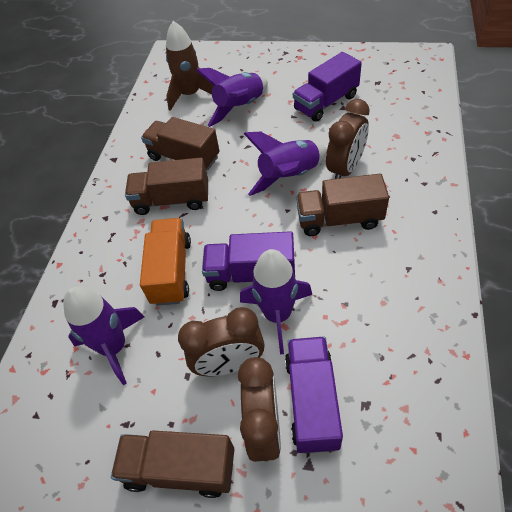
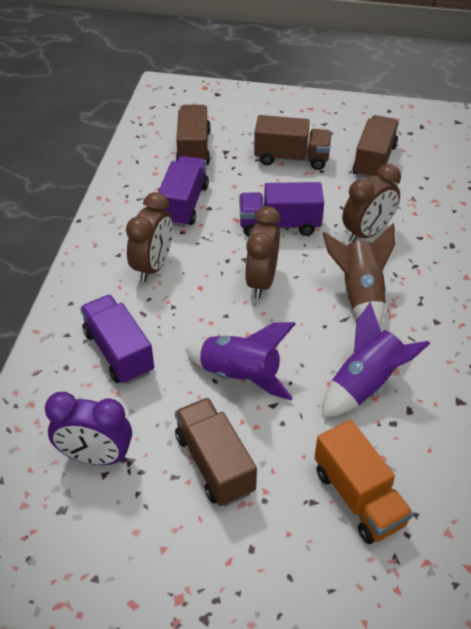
purple clock: 0 -> 1
purple rocket: 4 -> 2

